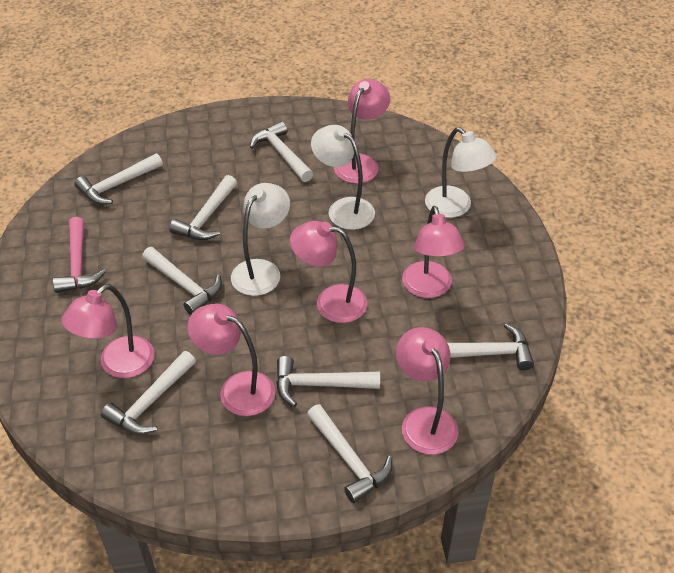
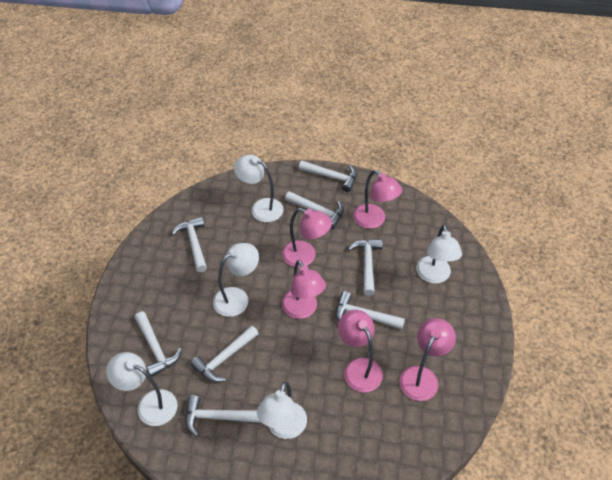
pink hammer: 1 -> 0
pink lamp: 6 -> 5
white lamp: 3 -> 5

